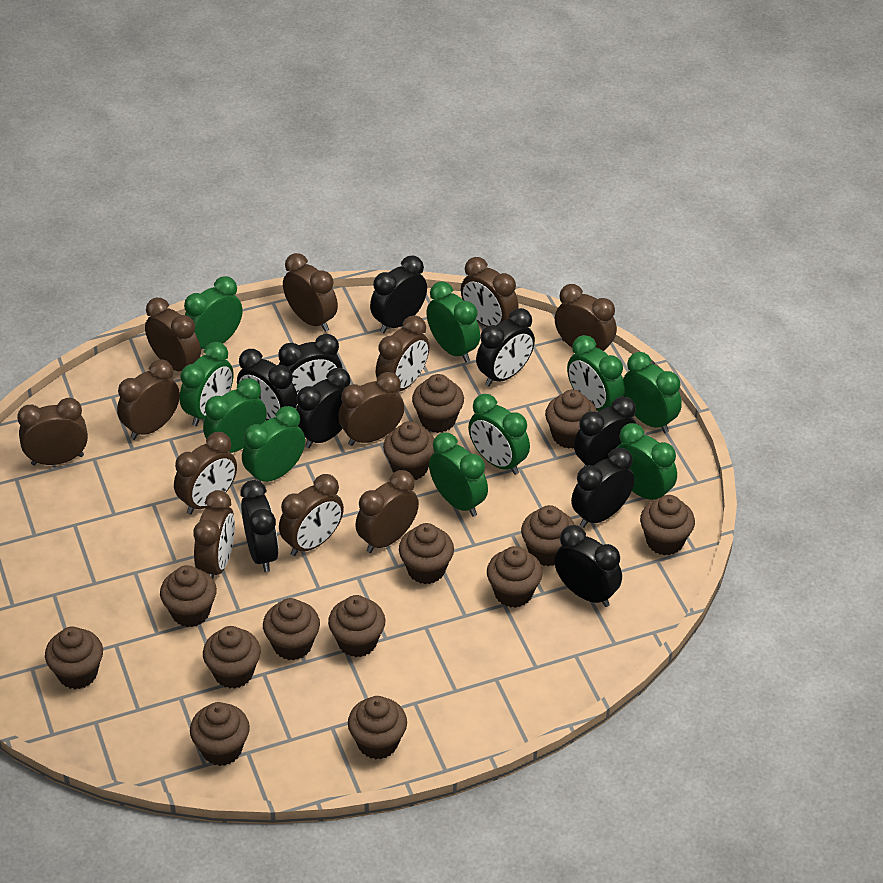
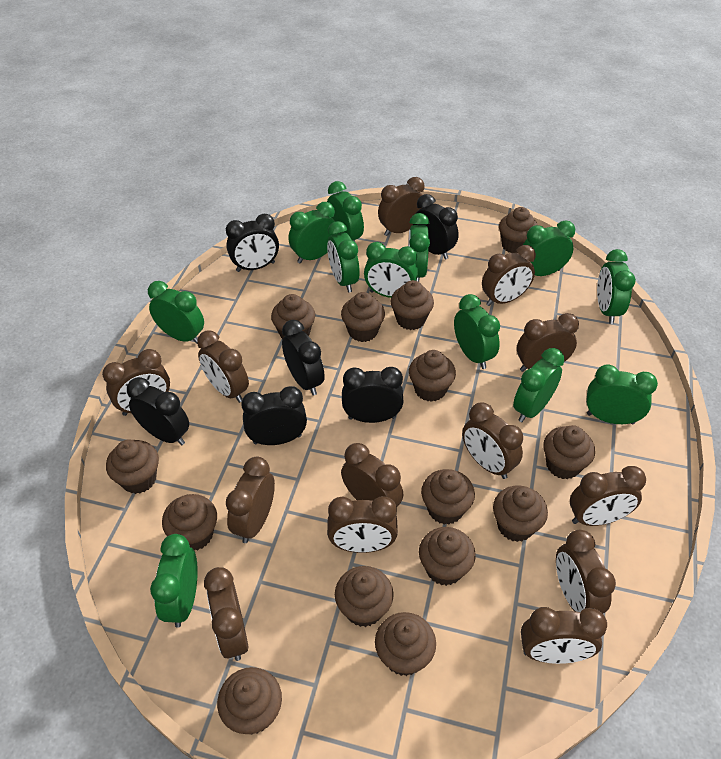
black clock: 9 -> 6
brown clock: 12 -> 13
green clock: 10 -> 12

